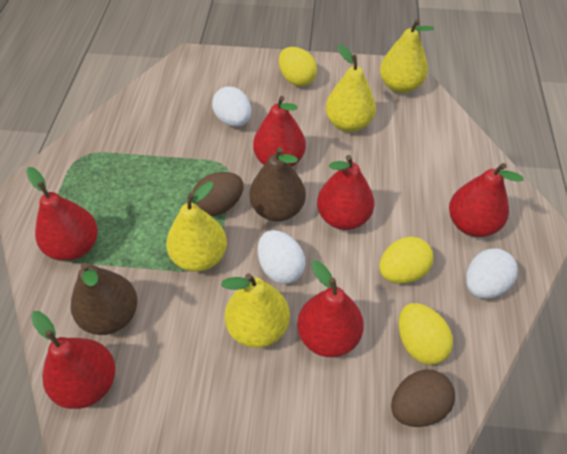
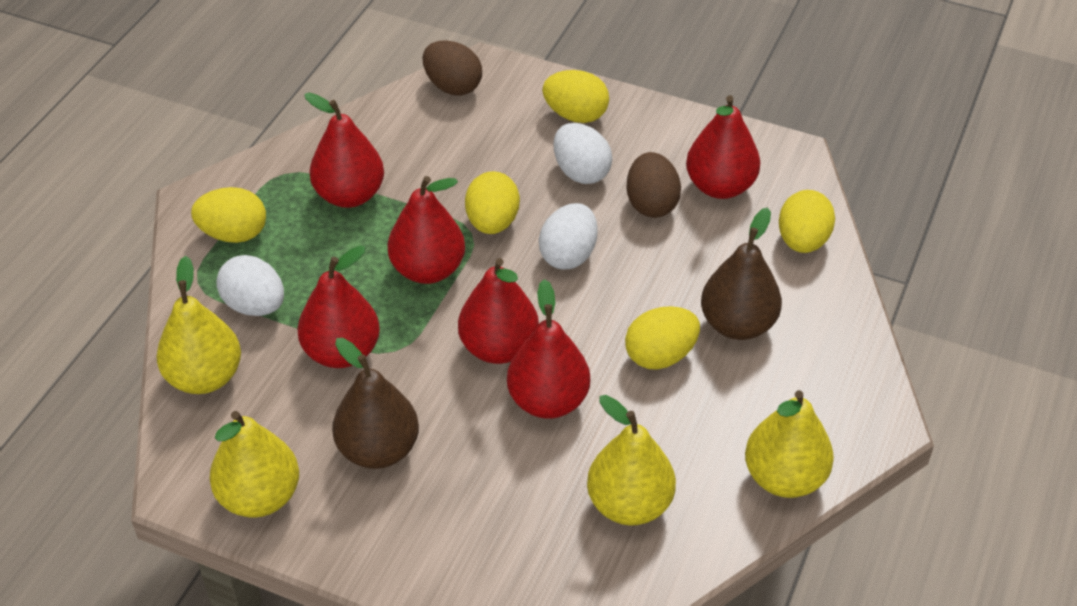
yellow egg: 3 -> 5

